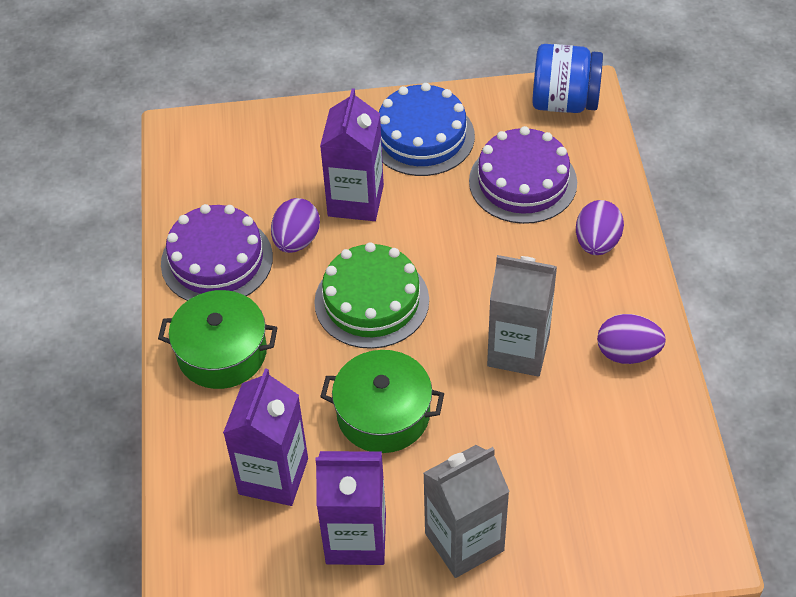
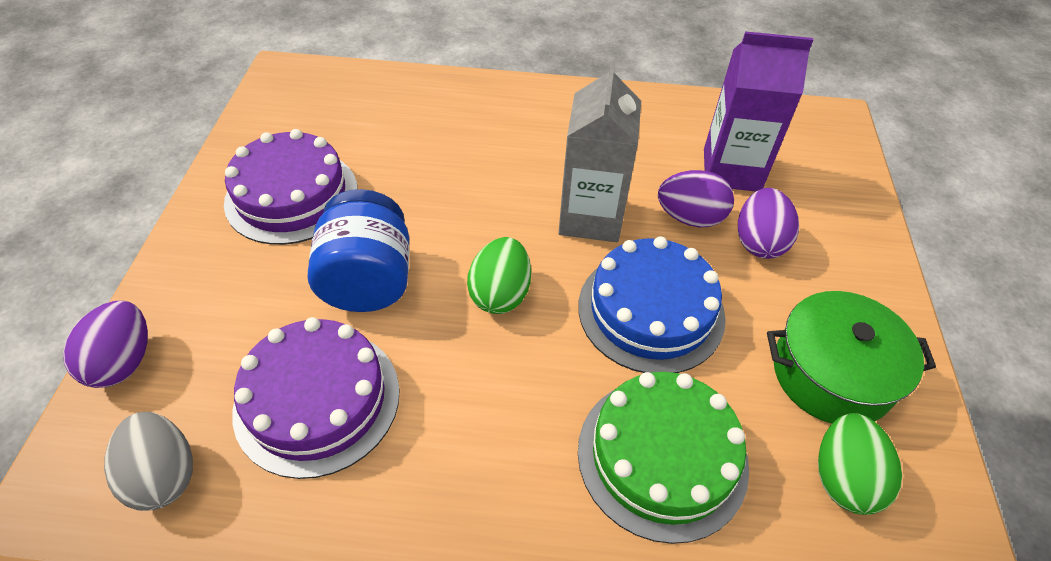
green egg: 0 -> 2
green pot: 2 -> 1
grey carton: 2 -> 1
grey egg: 0 -> 1
purple carton: 3 -> 1

